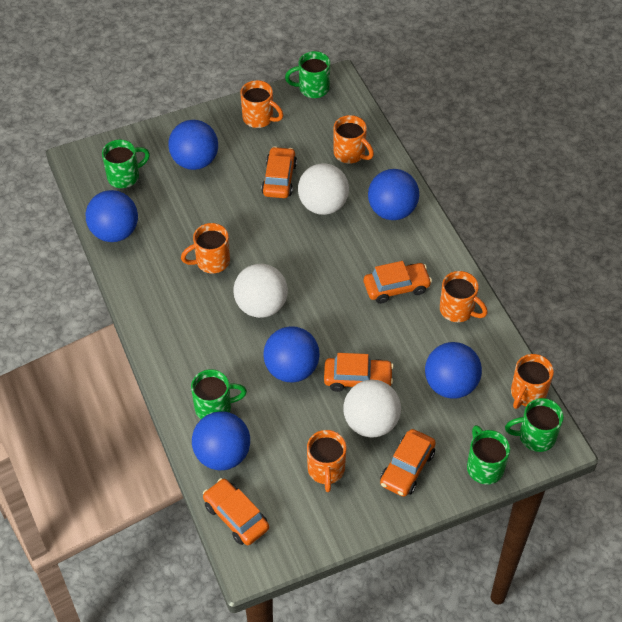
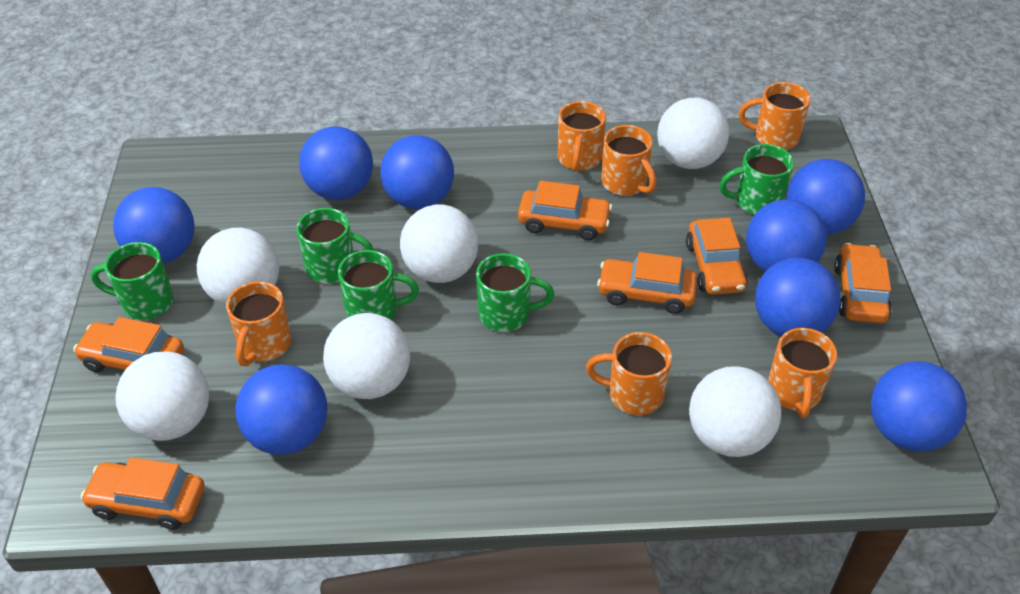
blue ball: 6 -> 8
orange car: 5 -> 6
white ball: 3 -> 6

